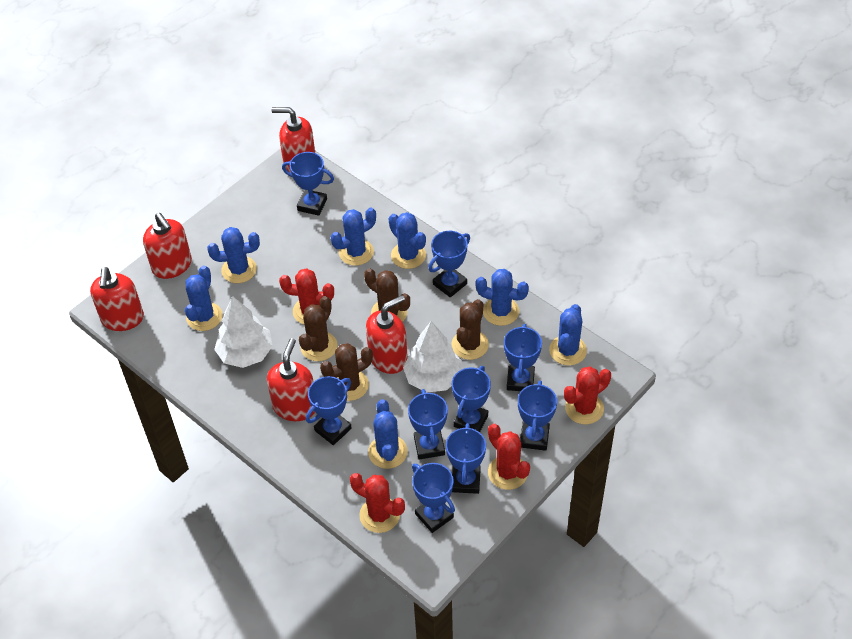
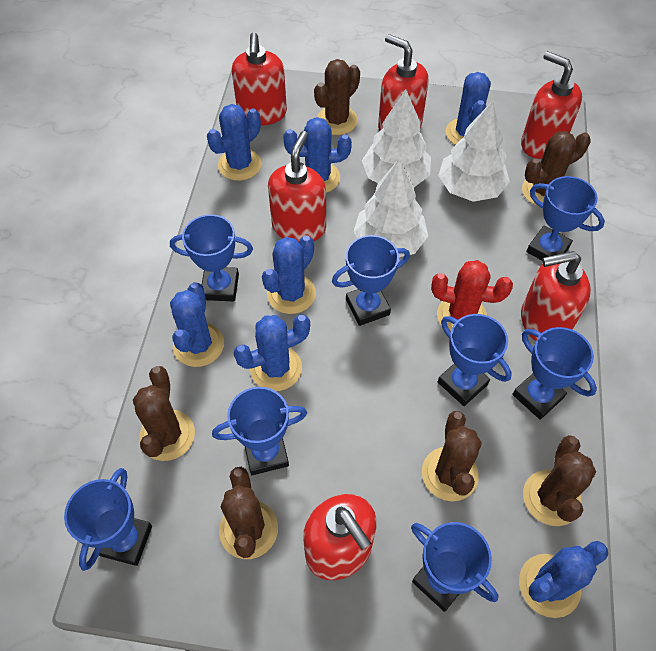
blue trophy: 9 -> 8
brown cactus: 4 -> 6
red cactus: 4 -> 1
red soap dispenser: 5 -> 6
white tree: 2 -> 3

